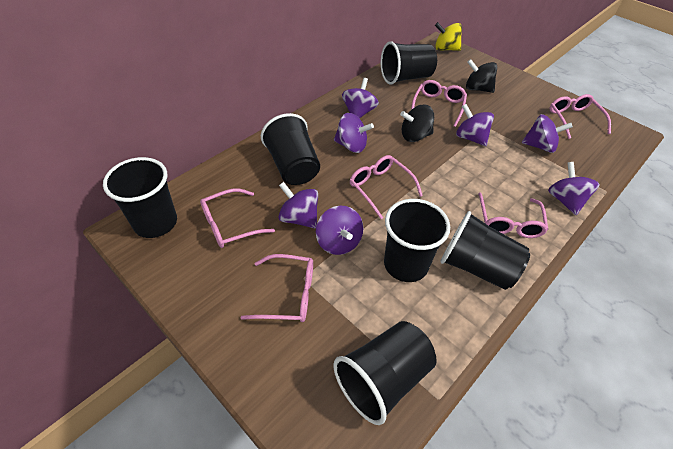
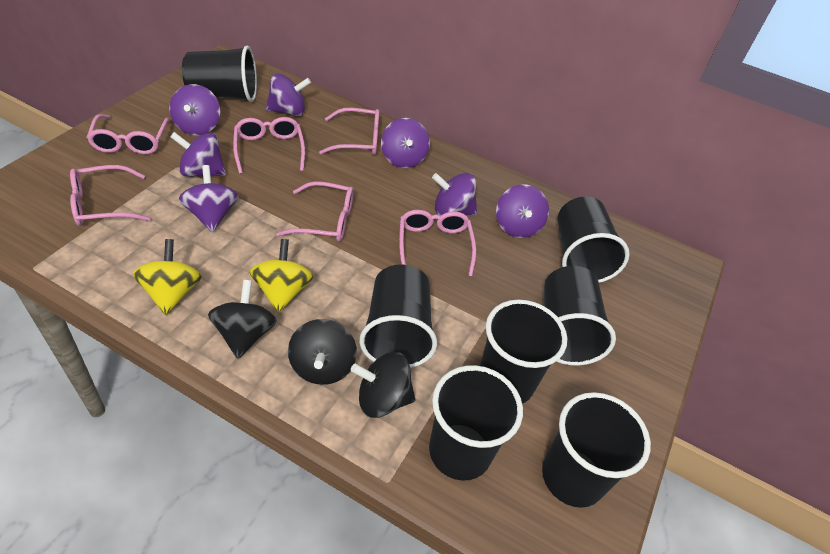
black cup: 6 -> 7
black spinning top: 2 -> 3
yellow spinning top: 1 -> 2

